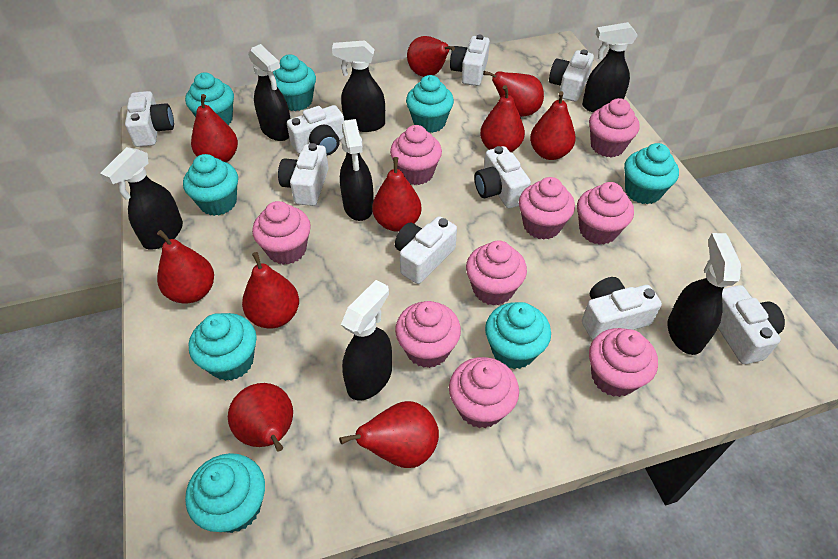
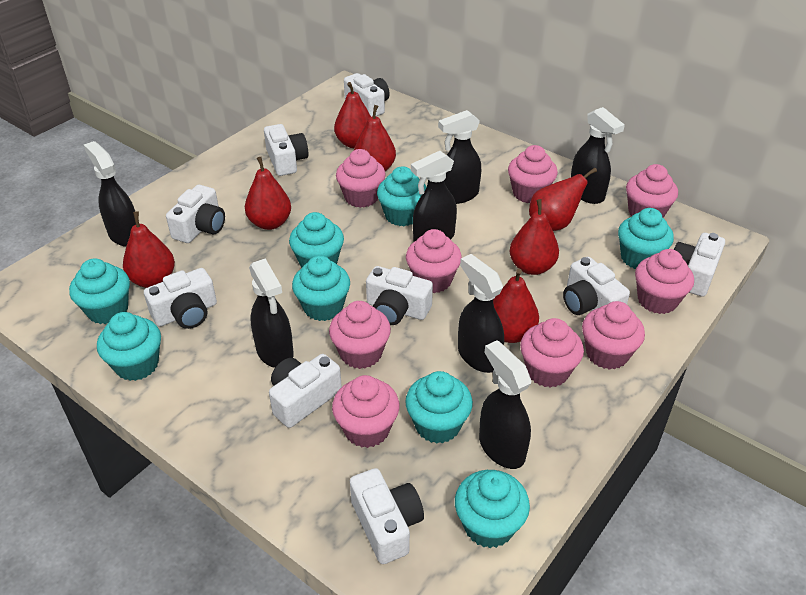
red pear: 10 -> 7

